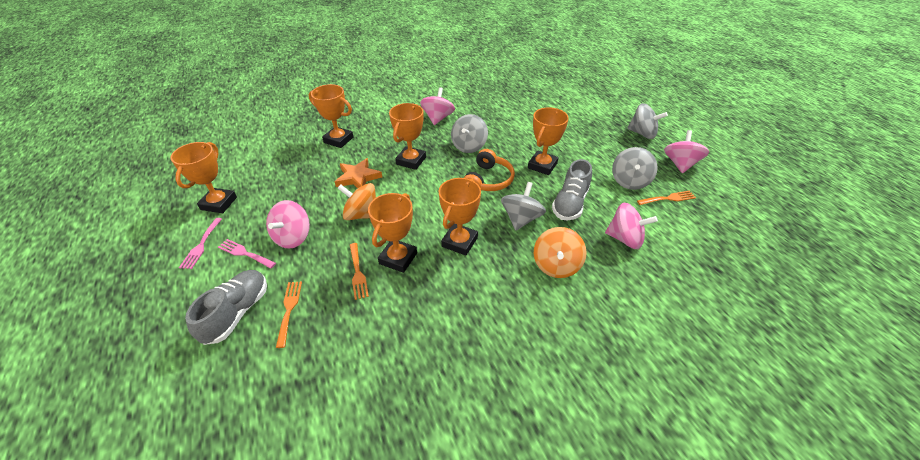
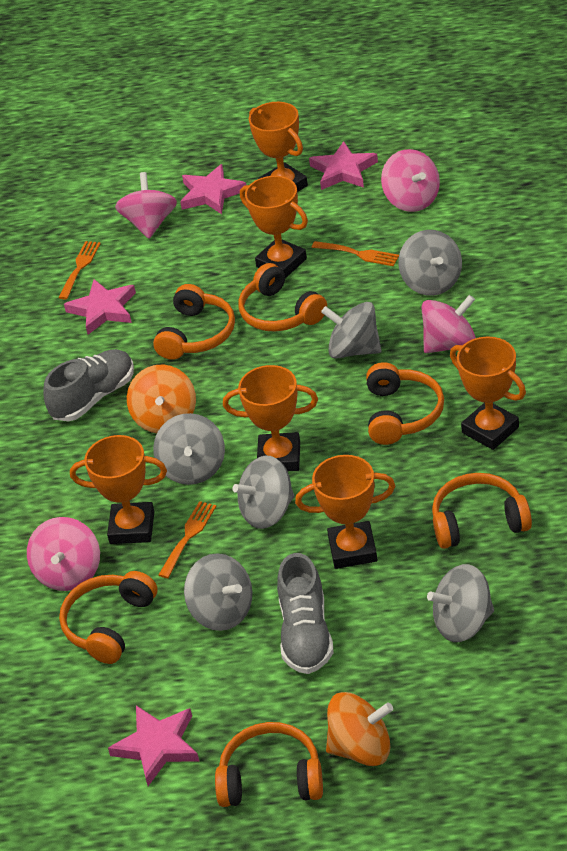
grey spinning top: 4 -> 6
orange headphones: 1 -> 6
orange star: 1 -> 0
pink fork: 2 -> 0
pink star: 0 -> 4

